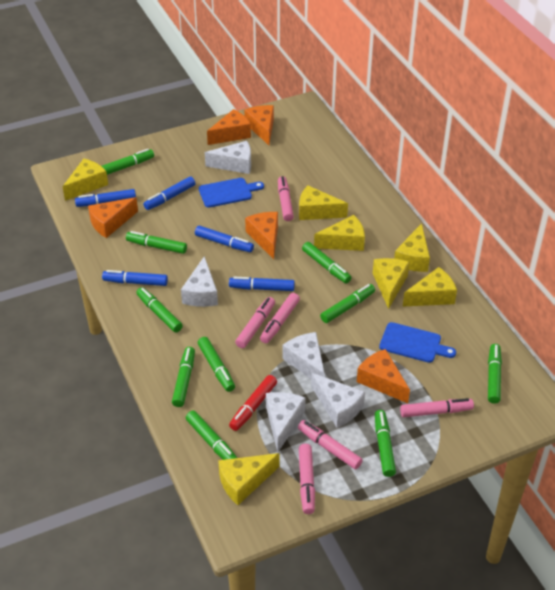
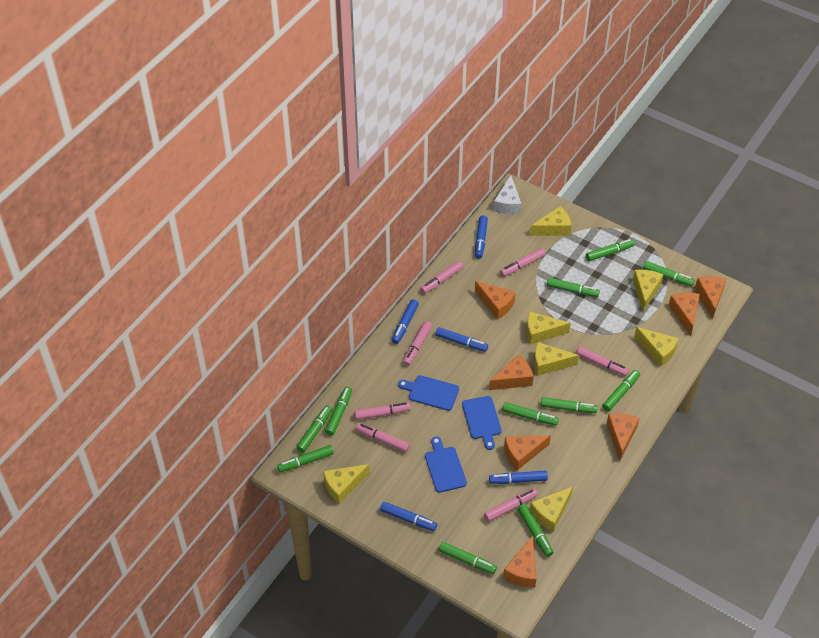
blue cutting board: 2 -> 3
green marker: 10 -> 11
orange cheese: 5 -> 7
pink marker: 6 -> 7
red marker: 1 -> 0
white cheese: 5 -> 1

